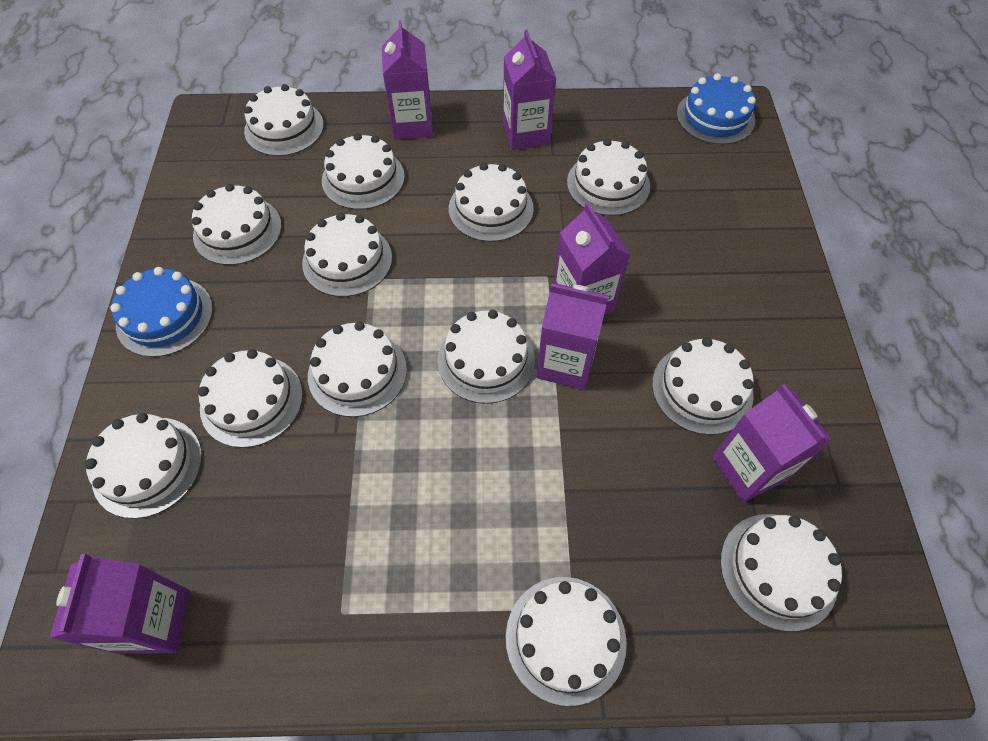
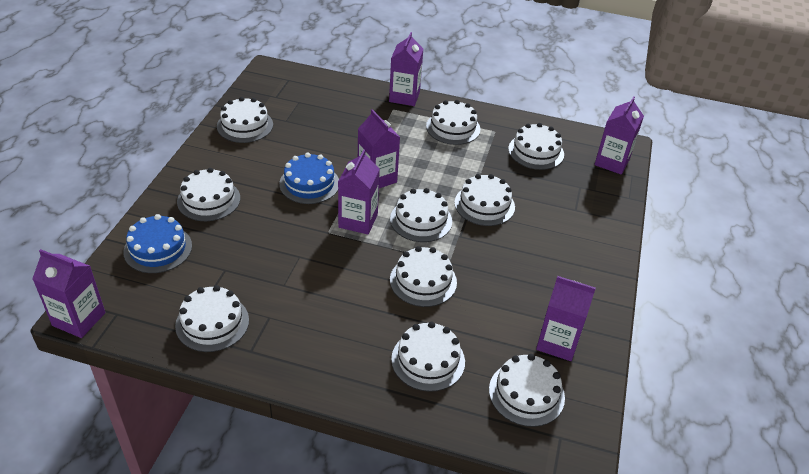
white cake: 13 -> 10

